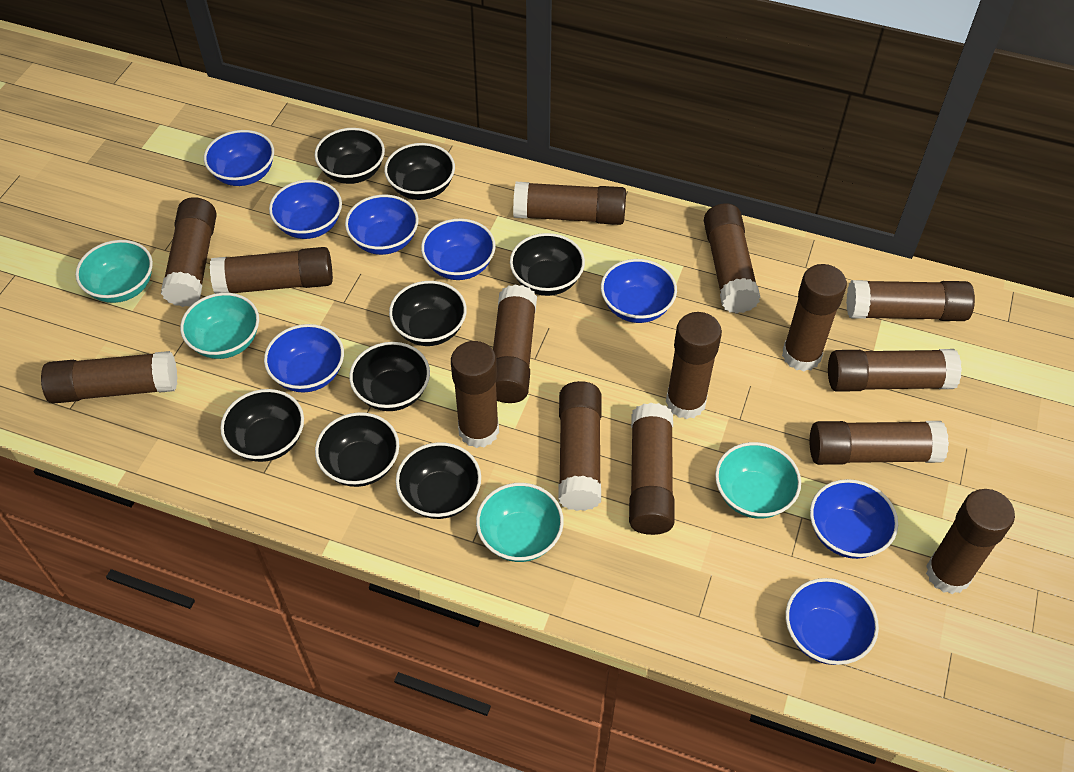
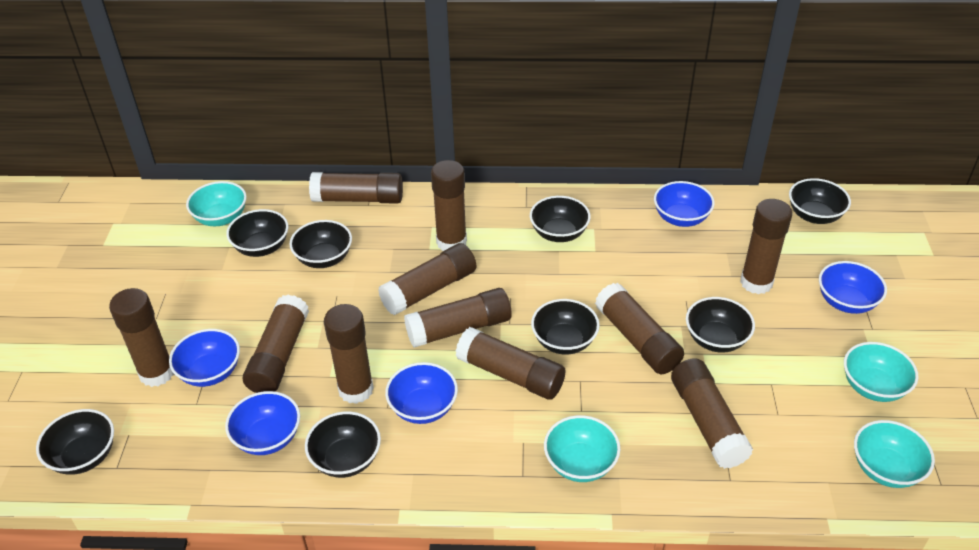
blue bowl: 8 -> 5
brown glue stick: 15 -> 11

